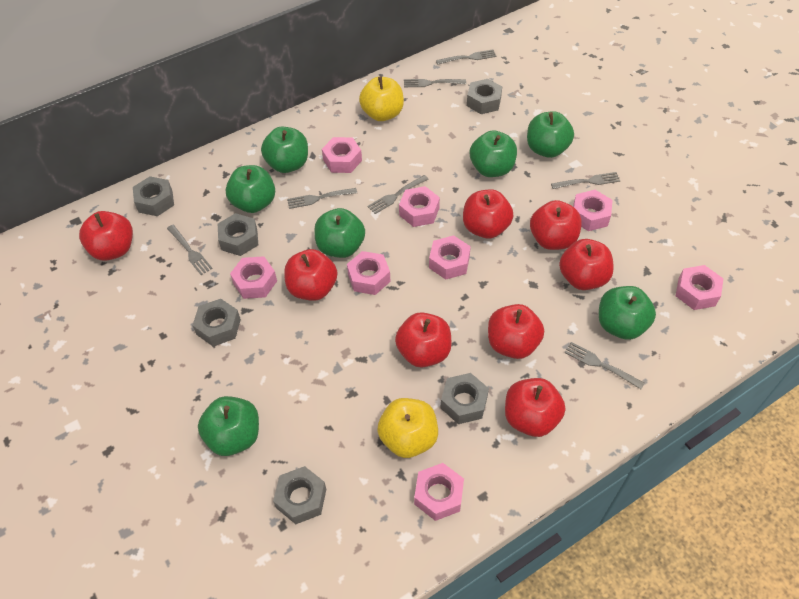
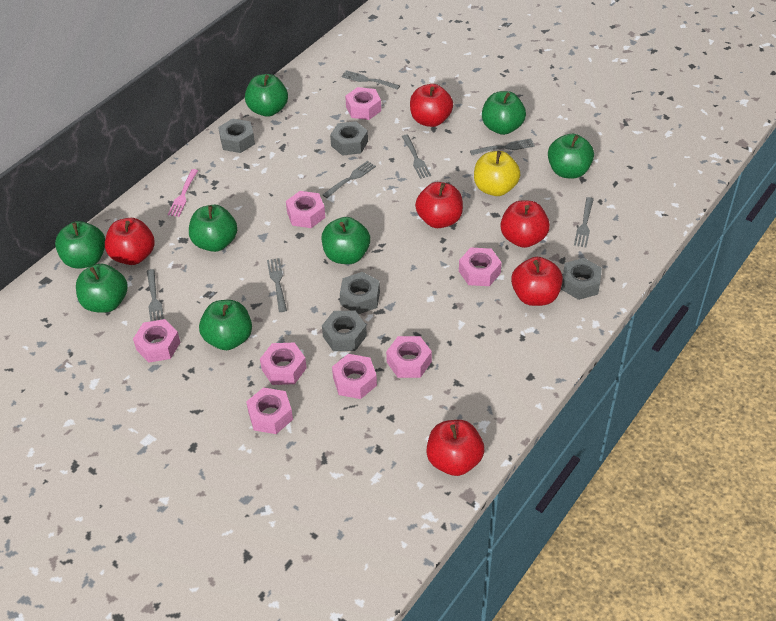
green apple: 7 -> 8
grey nut: 6 -> 5
pink fork: 0 -> 1
red apple: 8 -> 6
yellow apple: 2 -> 1

